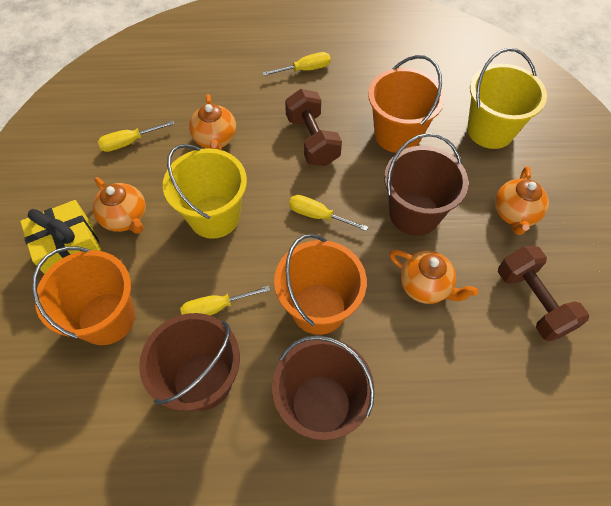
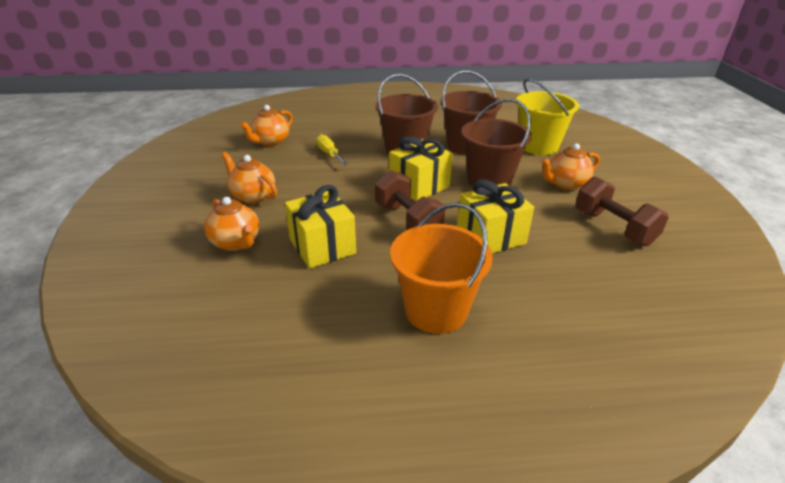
orange bucket: 3 -> 1
yellow bucket: 2 -> 1
yellow gift: 1 -> 3
yellow screwdriver: 4 -> 1

